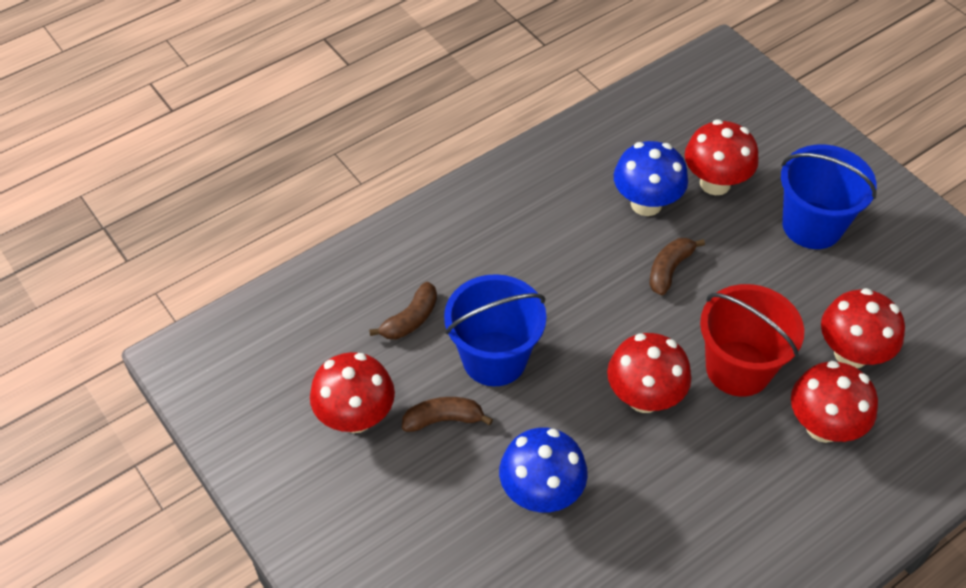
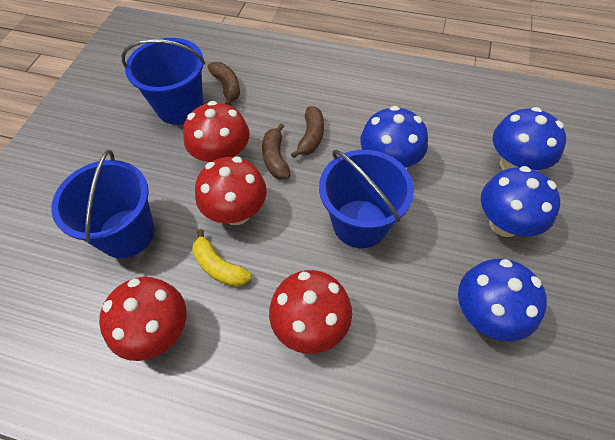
blue bucket: 2 -> 3
blue mushroom: 2 -> 4
red bucket: 1 -> 0
red mushroom: 5 -> 4
yellow banana: 0 -> 1

